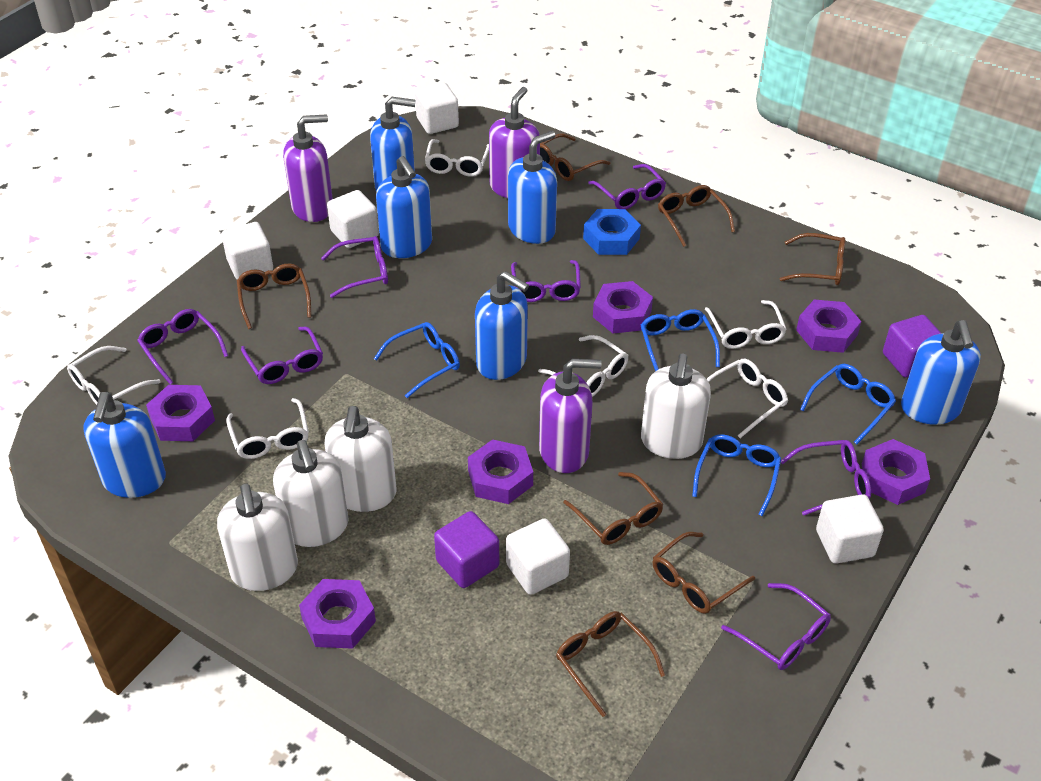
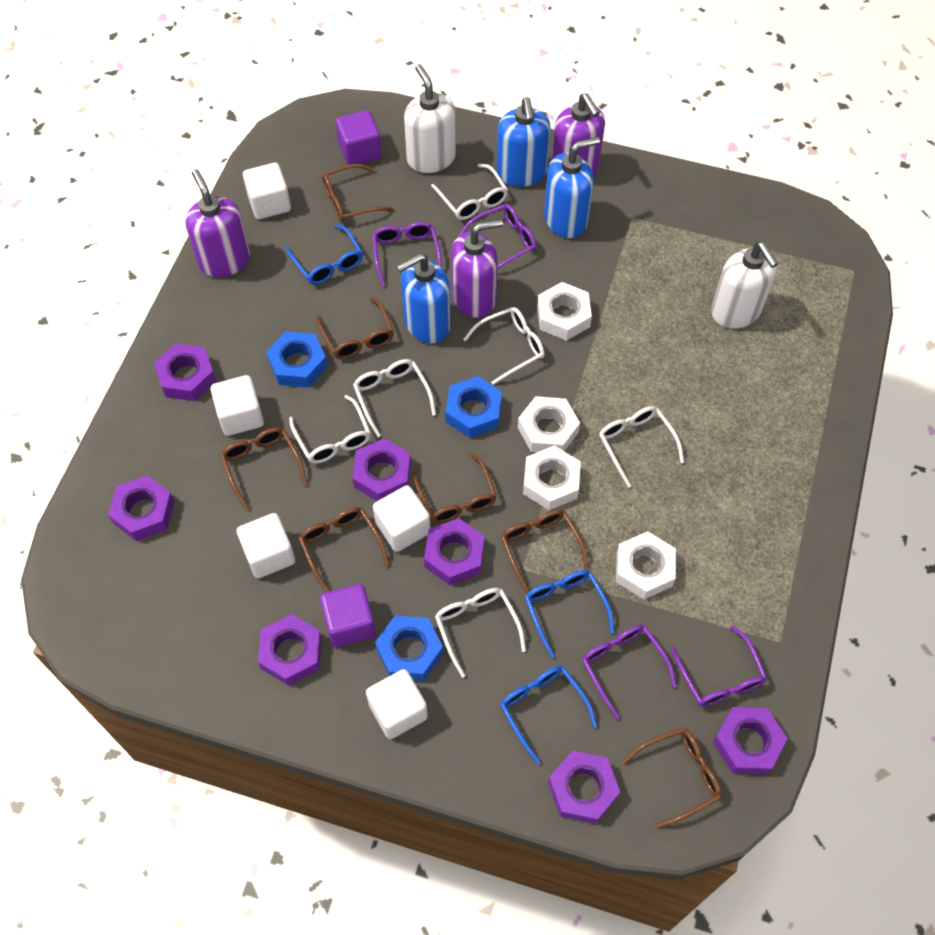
blue glasses: 4 -> 3
blue nut: 1 -> 3
blue soap dispenser: 6 -> 3
purple glasses: 7 -> 4
purple nut: 6 -> 7
white nut: 0 -> 4
white soap dispenser: 4 -> 2

